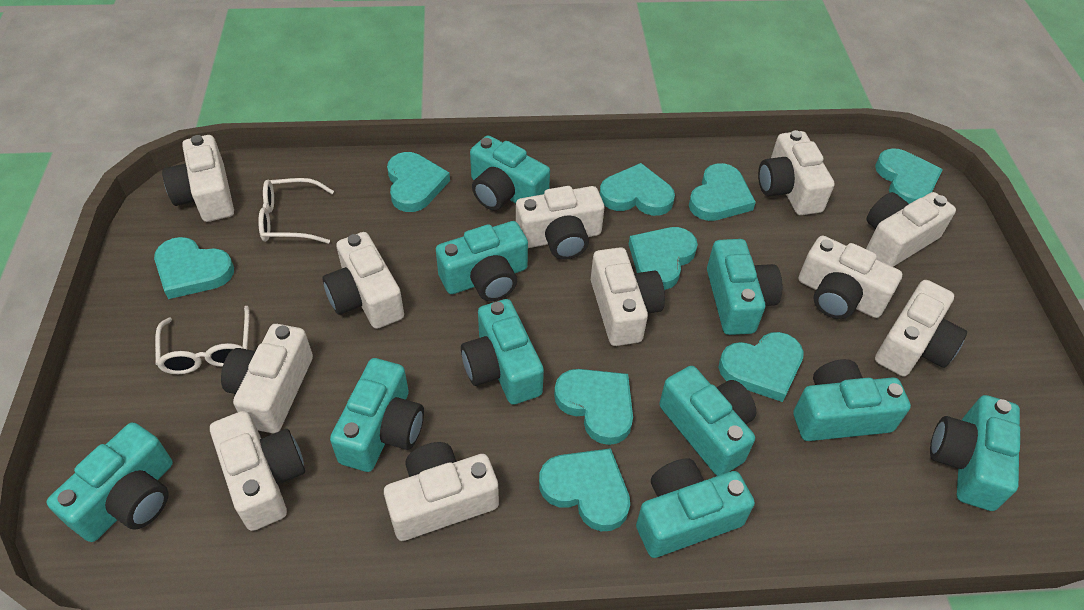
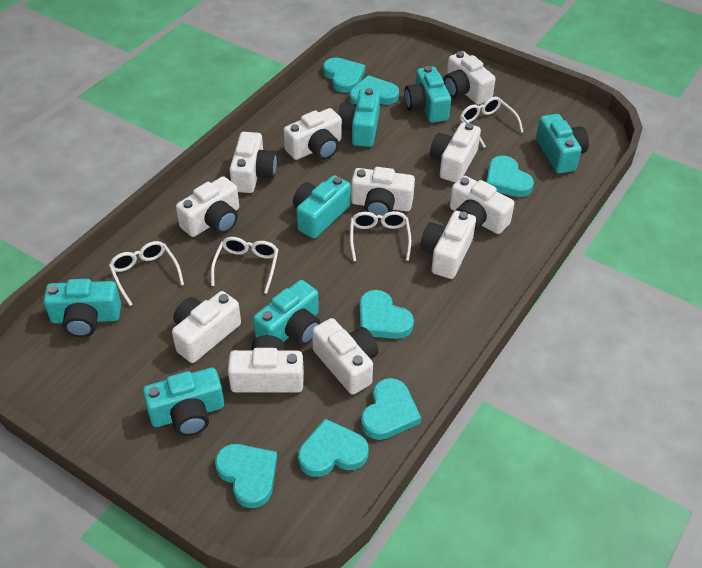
turquoise camera: 10 -> 7
turquoise heart: 9 -> 7
white glasses: 2 -> 4

